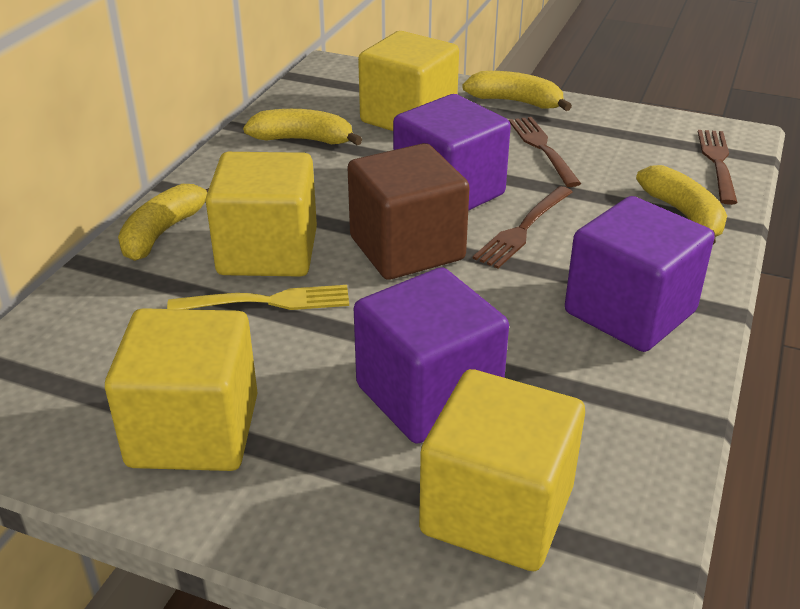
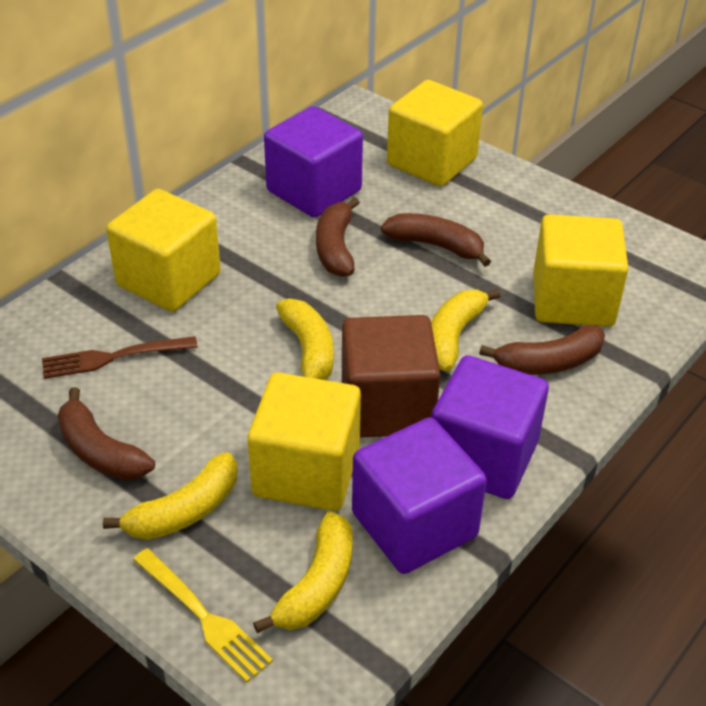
brown banana: 0 -> 4
brown fork: 3 -> 1

